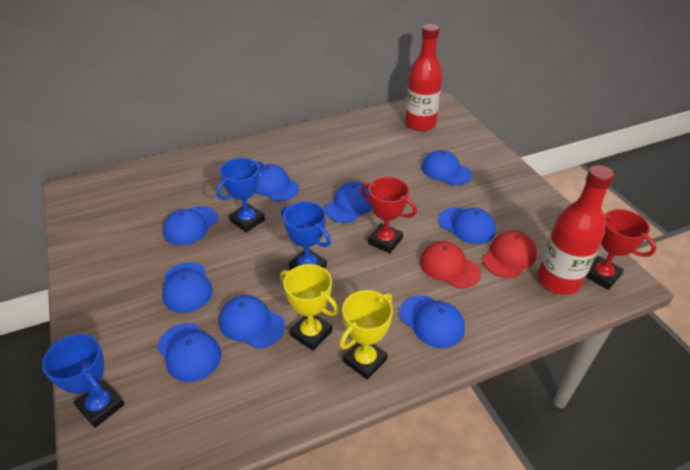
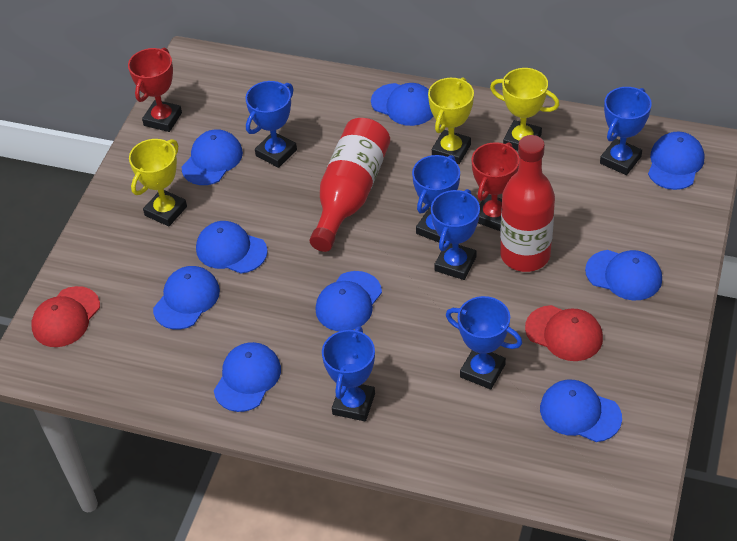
blue trophy: 3 -> 6
yellow trophy: 2 -> 3

